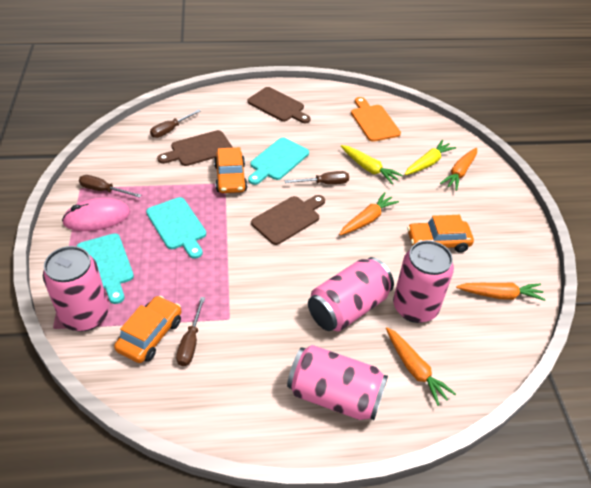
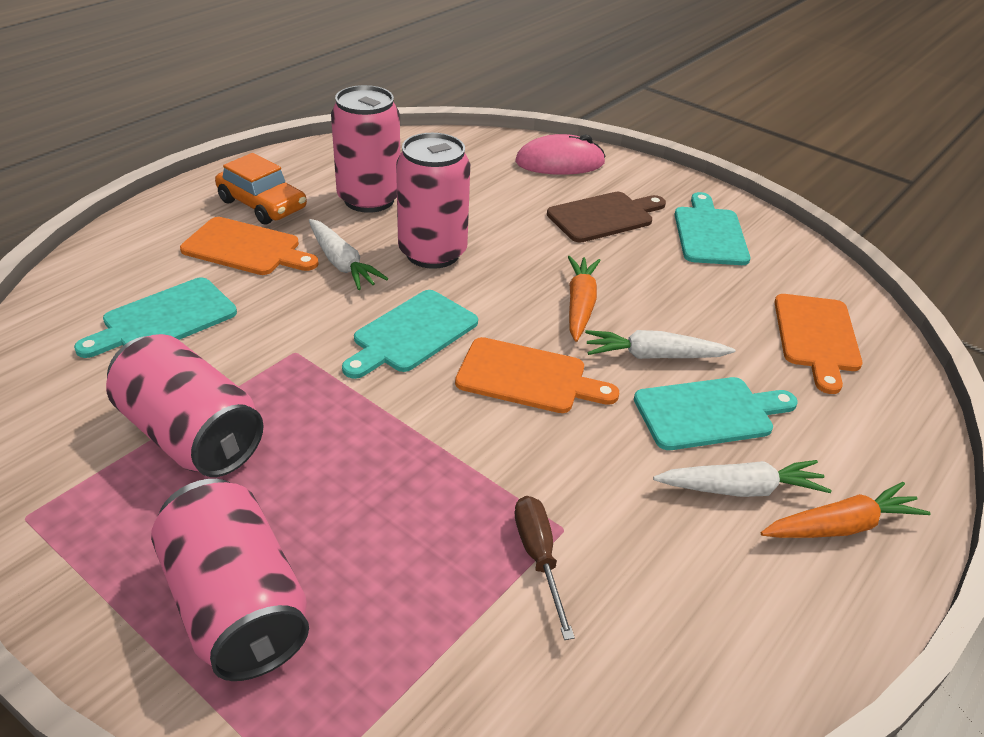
brown cutting board: 3 -> 1
brown screwdriver: 4 -> 1
orange car: 3 -> 1
orange carrot: 4 -> 2
orange cutting board: 1 -> 3
turquoise cutting board: 3 -> 4
white carrot: 0 -> 3
yellow carrot: 2 -> 0

